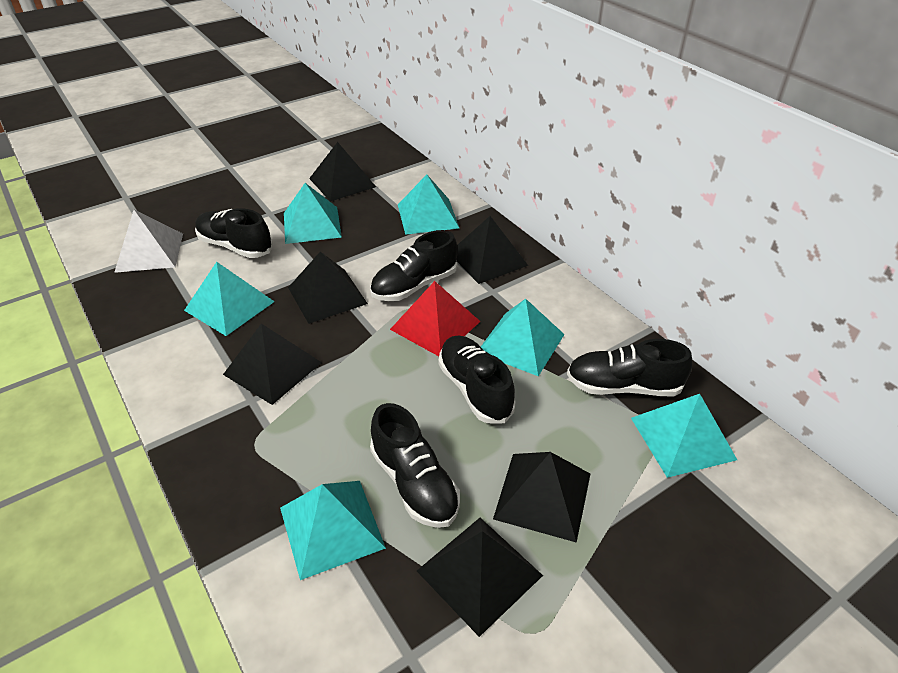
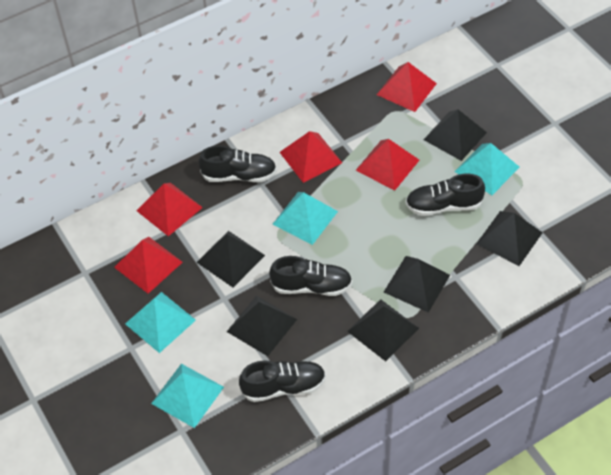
black shoe: 5 -> 4
red pyramid: 1 -> 5
turquoise pyramid: 6 -> 4
white pyramid: 1 -> 0

